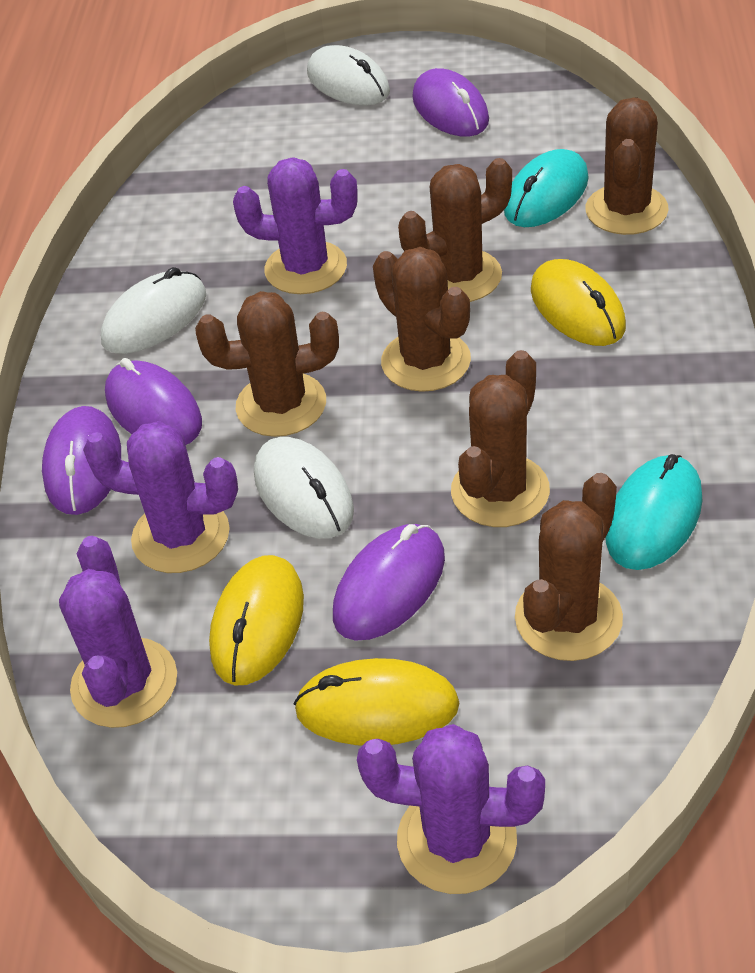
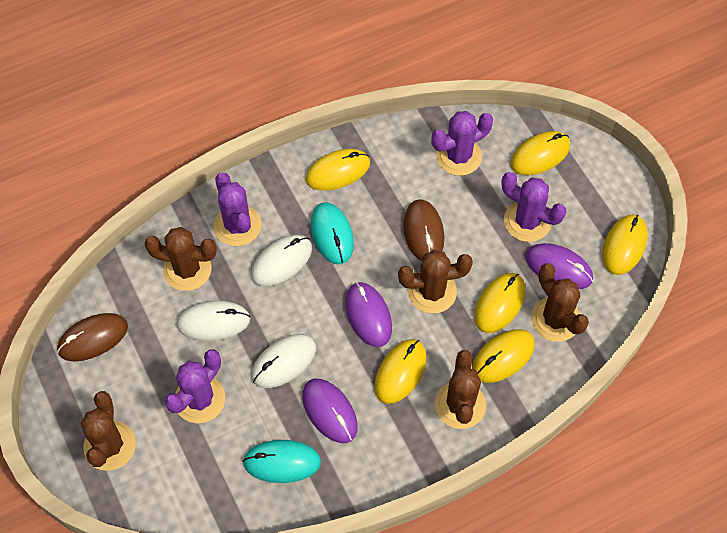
brown cactus: 6 -> 5
brown mouse: 0 -> 2
purple mouse: 4 -> 3
yellow mouse: 3 -> 6

